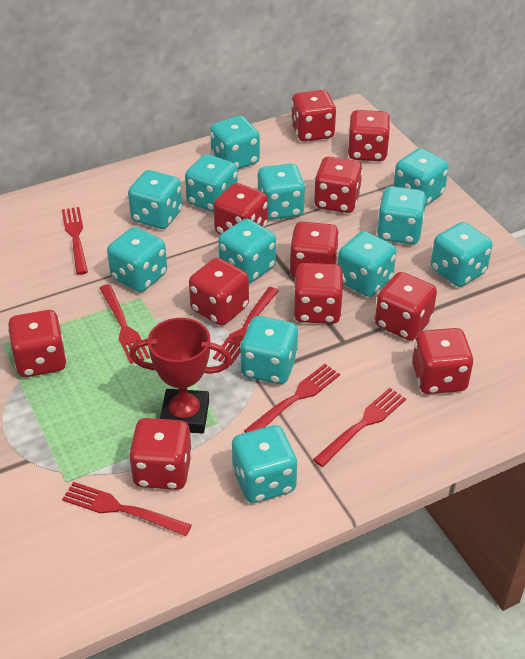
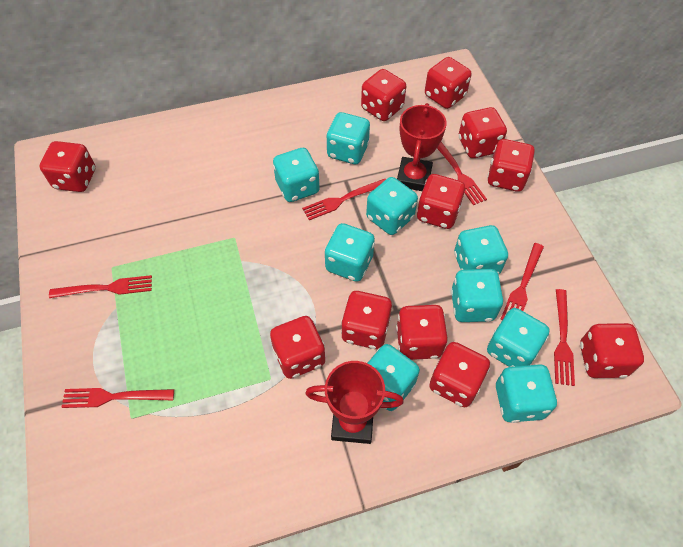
red trophy: 1 -> 2
turquoise dice: 12 -> 9

